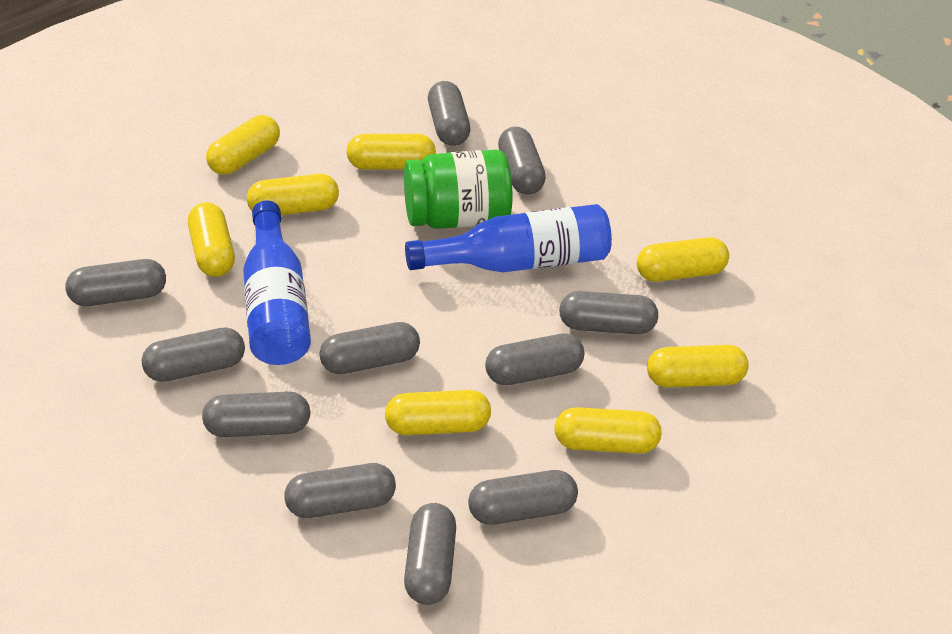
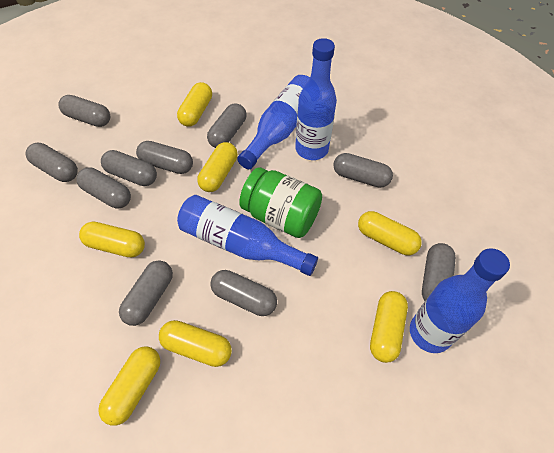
blue bottle: 2 -> 4
grey capsule: 11 -> 10
yellow capsule: 8 -> 7

